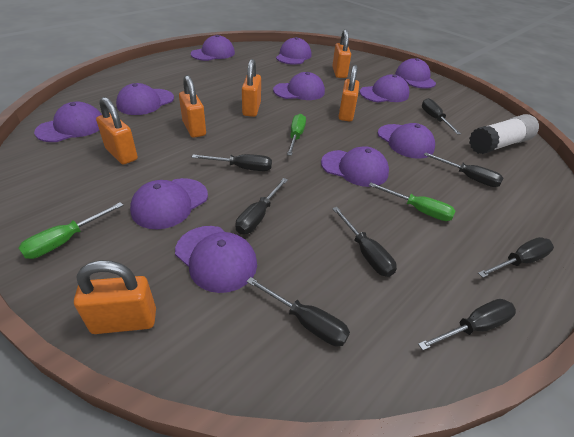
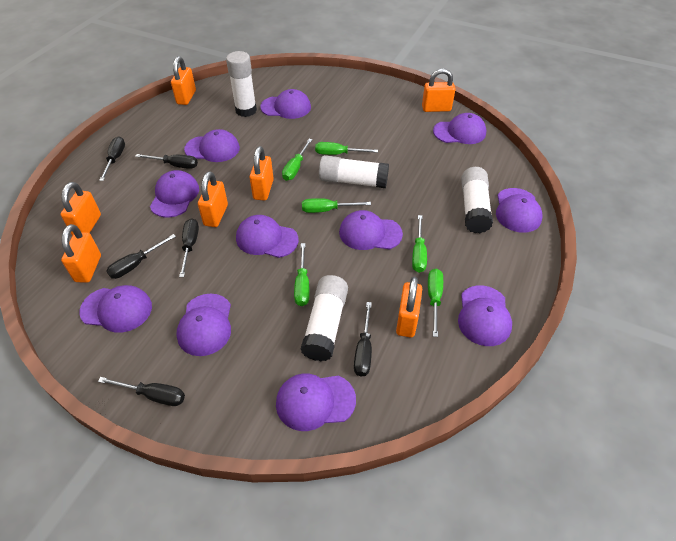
black screwdriver: 8 -> 6
green screwdriver: 3 -> 6
orange padlock: 6 -> 7
white glue stick: 1 -> 4

